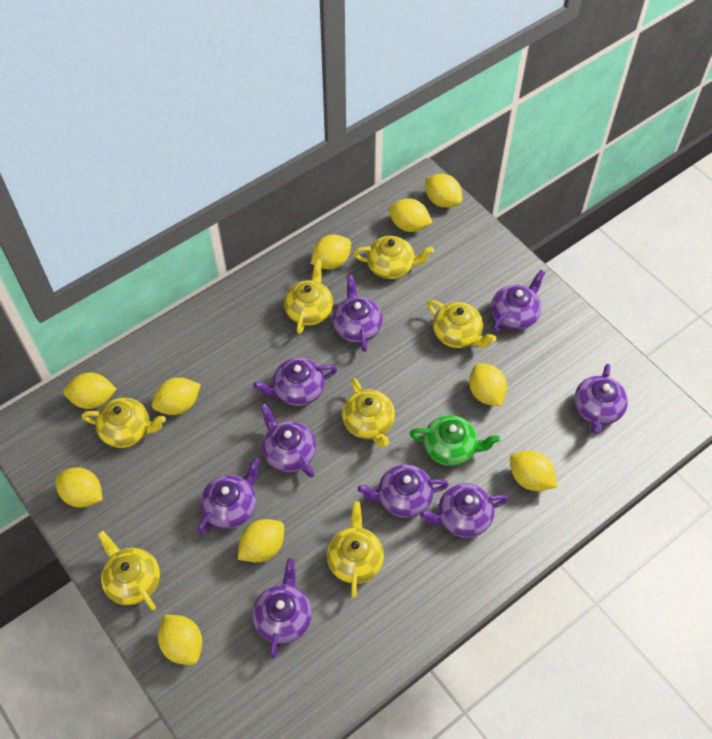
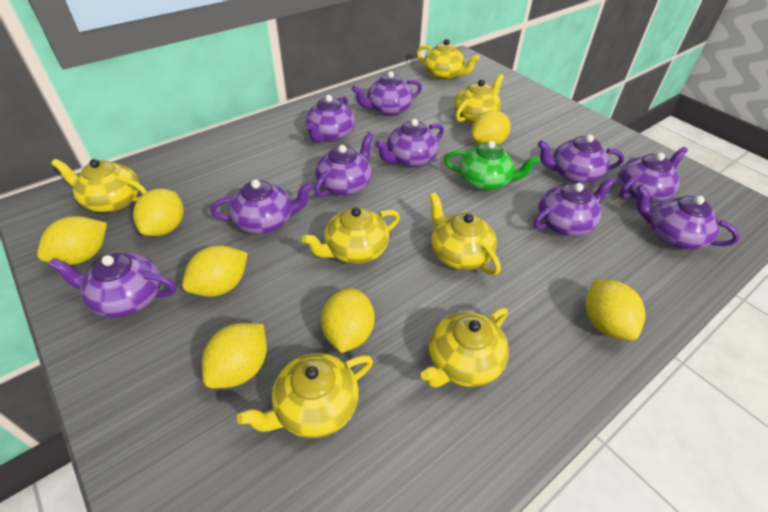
purple teapot: 9 -> 10
yellow lemon: 10 -> 7

